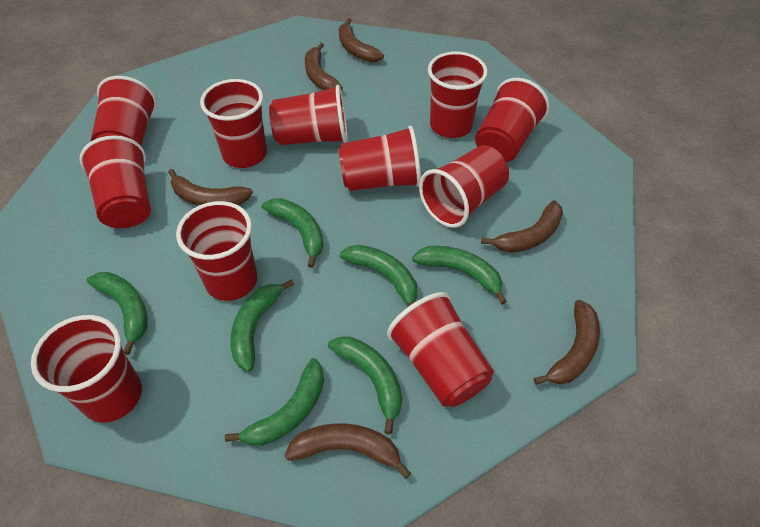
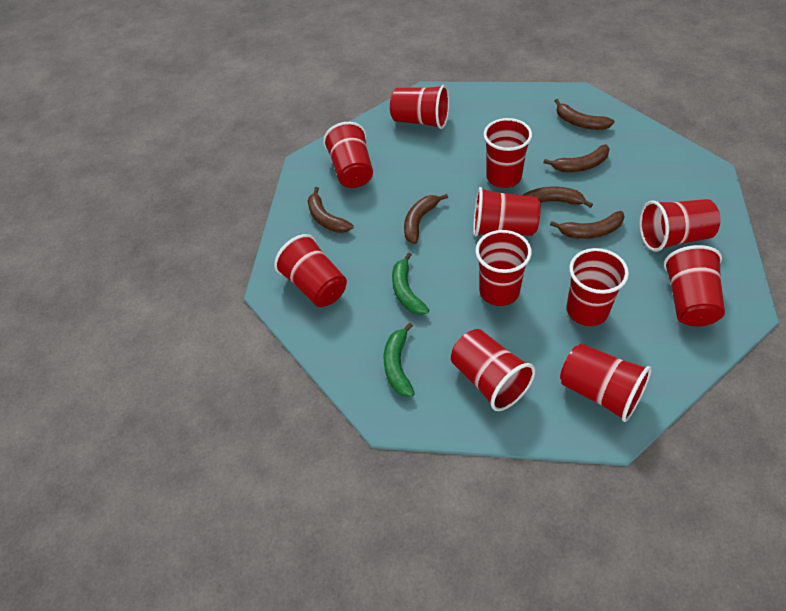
green banana: 7 -> 2

